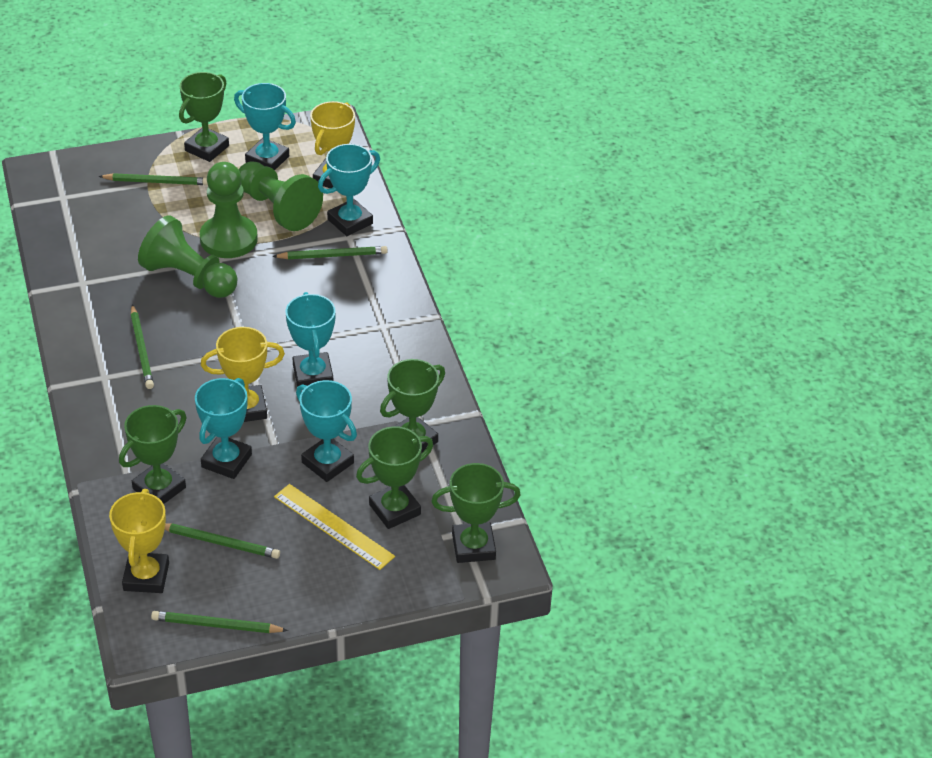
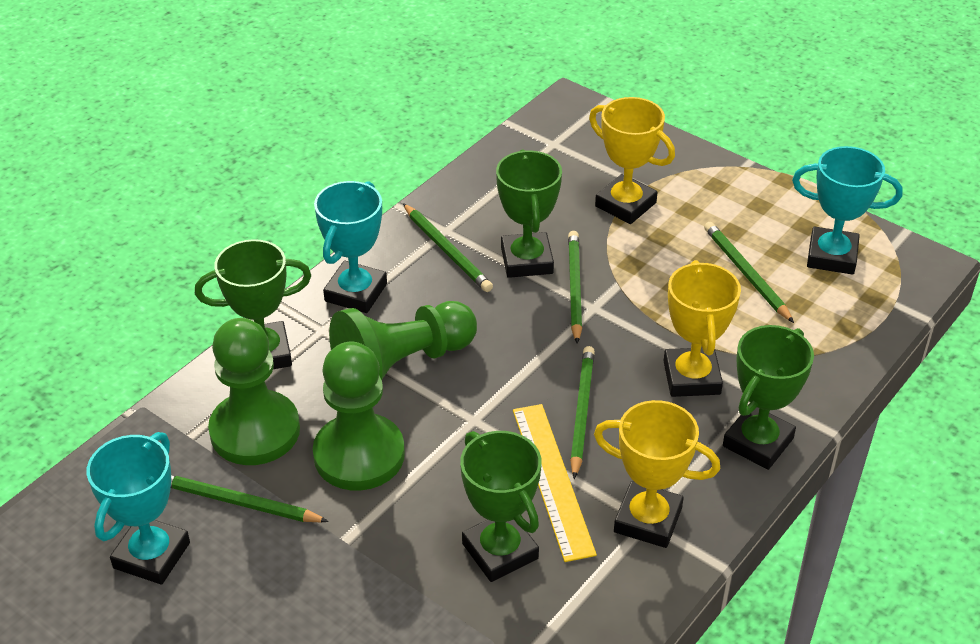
green trophy: 5 -> 4
turquoise trophy: 5 -> 3

